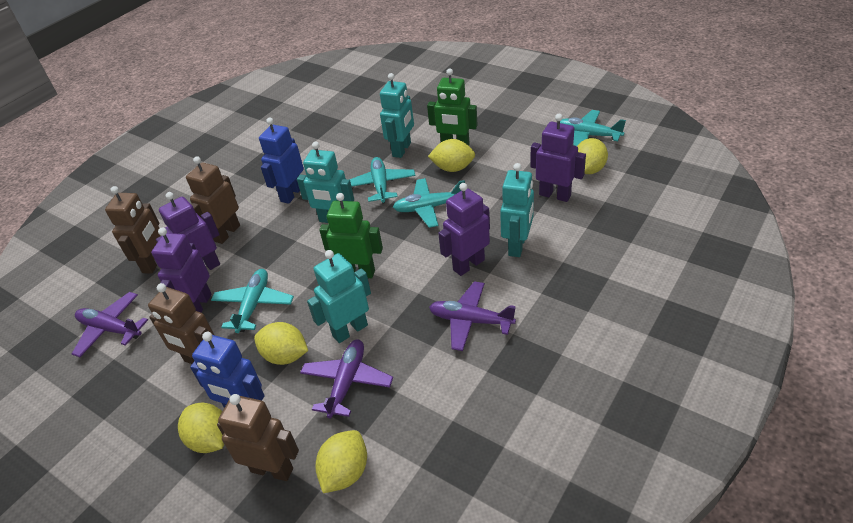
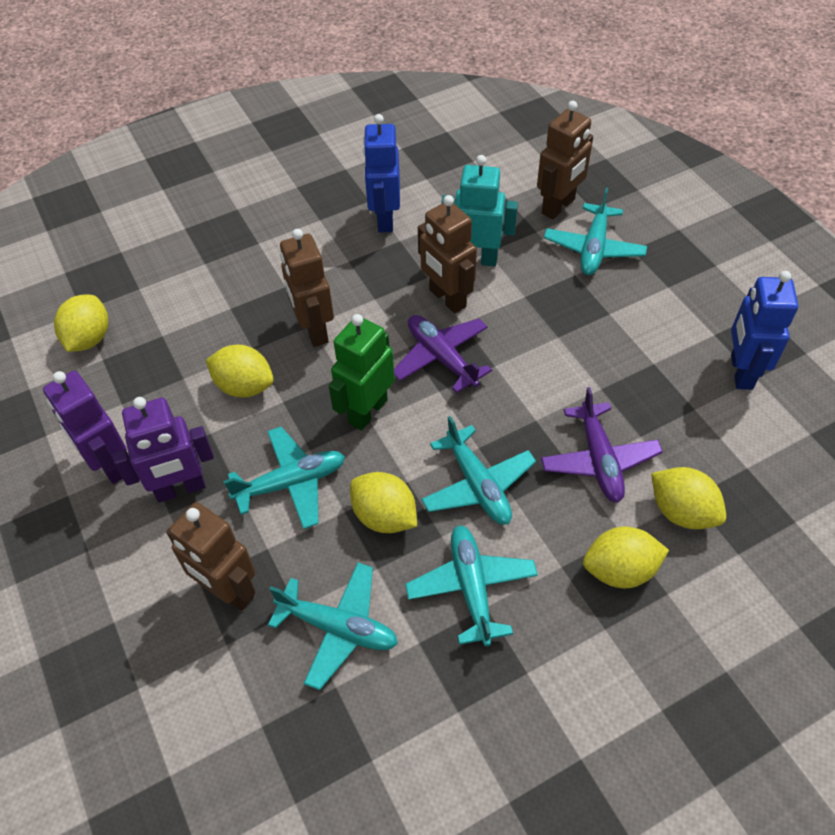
green robot: 2 -> 1
purple plane: 3 -> 2
purple robot: 4 -> 2
turquoise plane: 4 -> 5
turquoise robot: 4 -> 1

